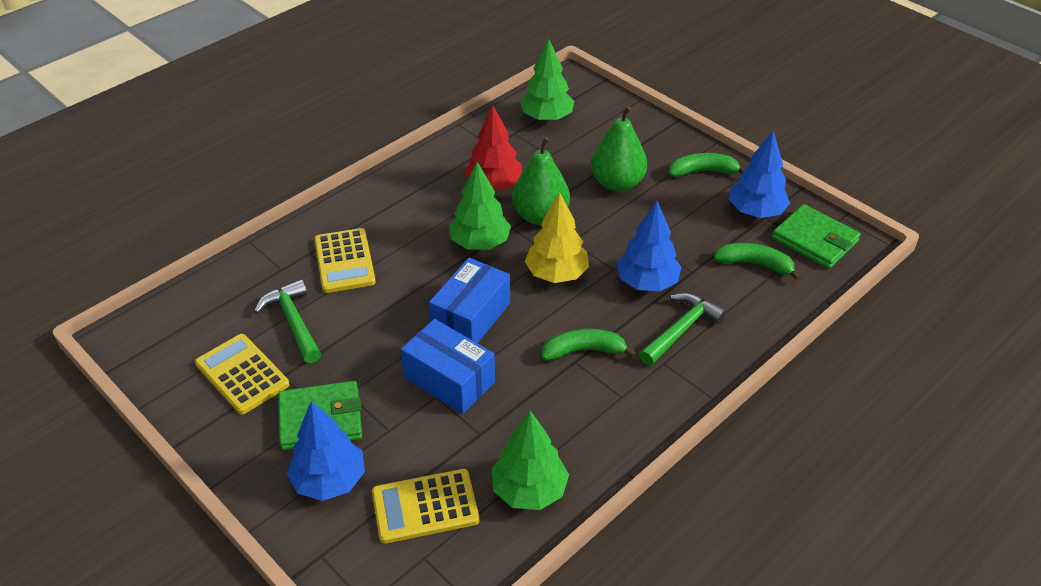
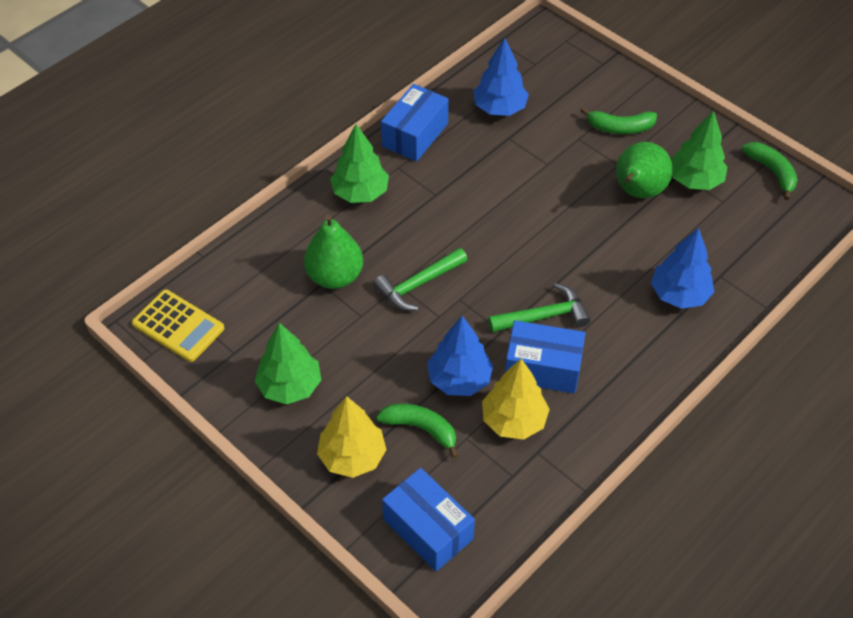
blue box: 2 -> 3
green wallet: 2 -> 0
red tree: 1 -> 0
yellow calculator: 3 -> 1
yellow tree: 1 -> 2

